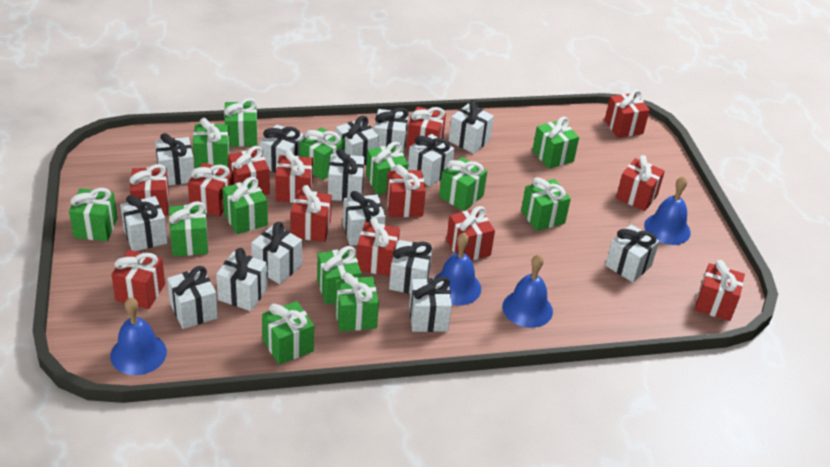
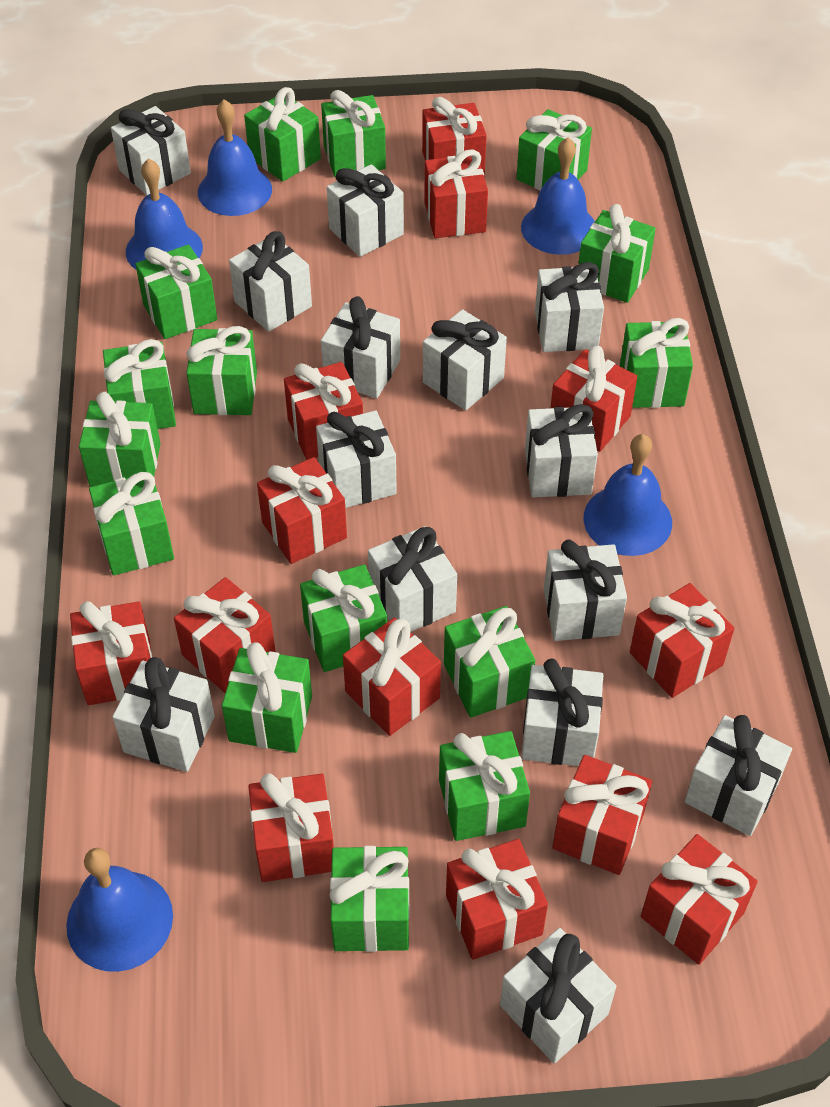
blue bell: 4 -> 5
green gift: 13 -> 15
white gift: 15 -> 14

